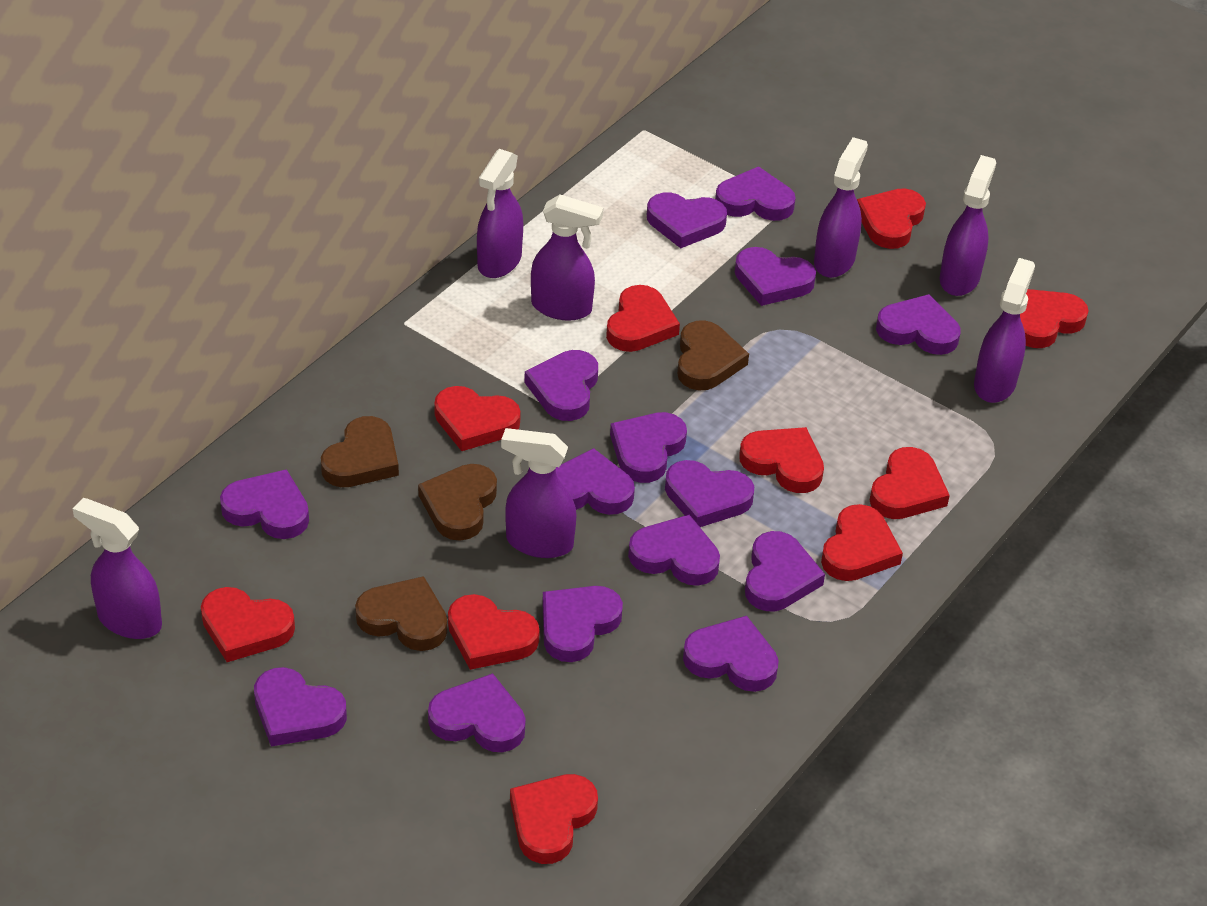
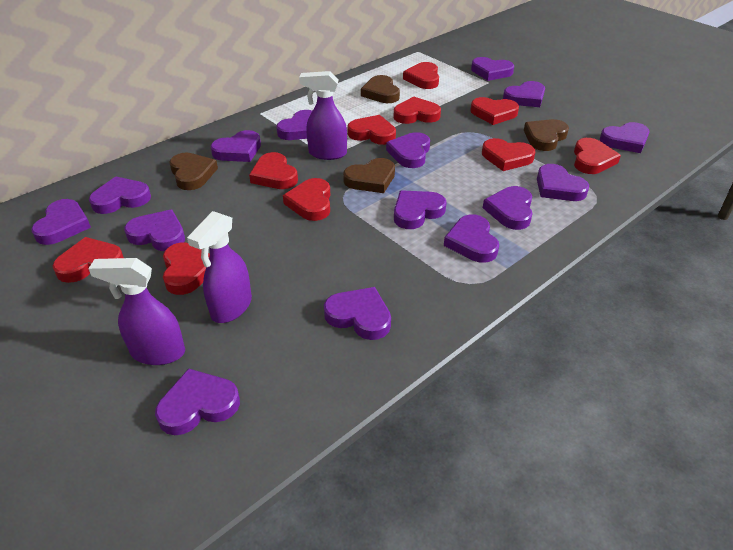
purple spray bottle: 7 -> 3

